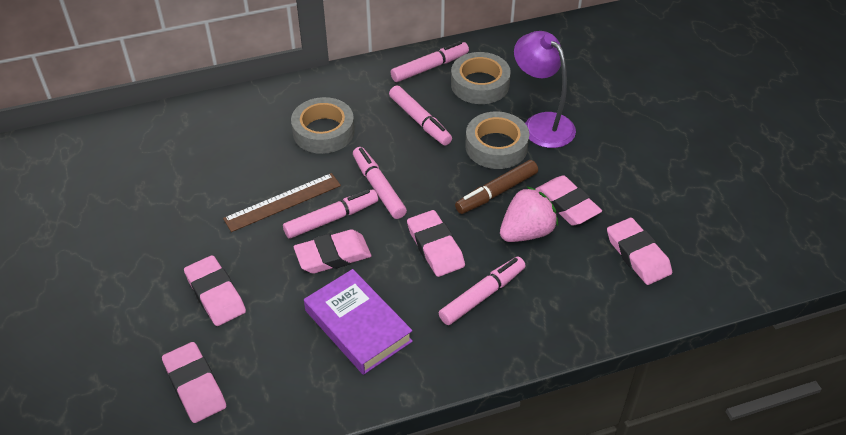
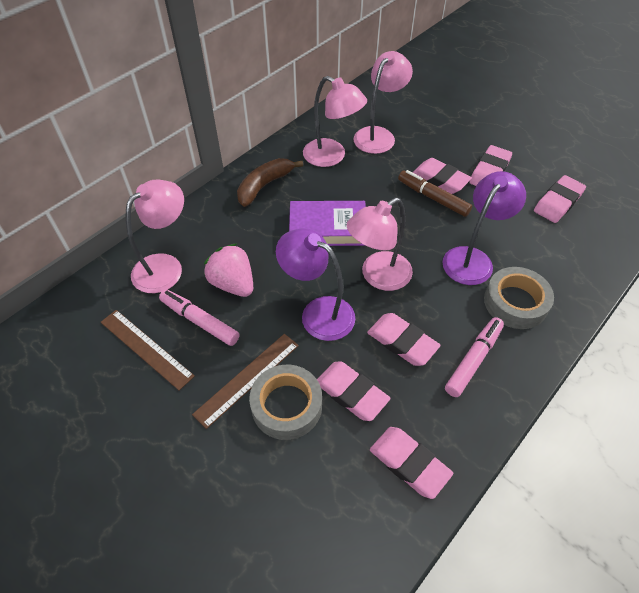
brown banana: 0 -> 1
brown ruler: 1 -> 2
grey tape: 3 -> 2
pink lamp: 0 -> 4
pink marker: 5 -> 2
purple lamp: 1 -> 2

